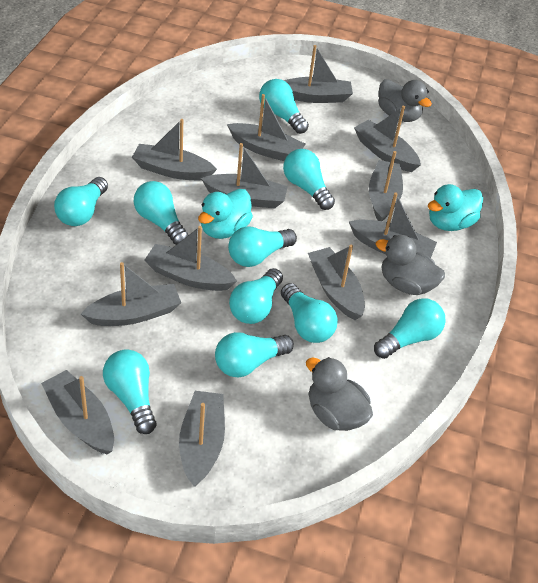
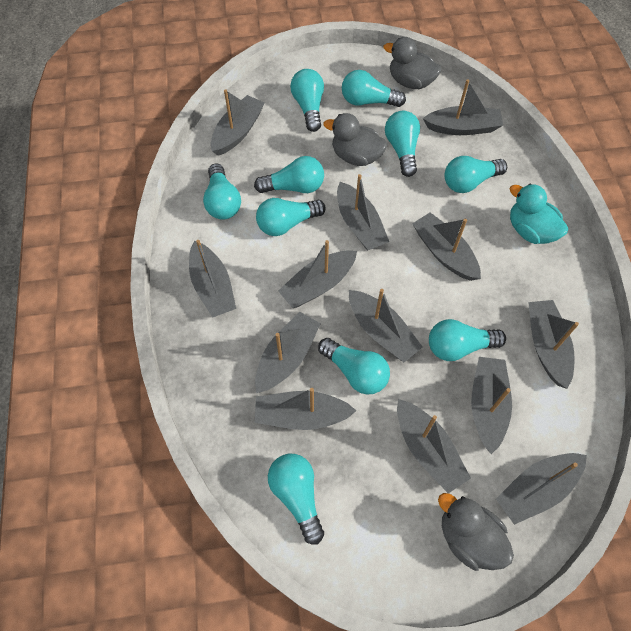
grey boat: 12 -> 13
turquoise duck: 2 -> 1

